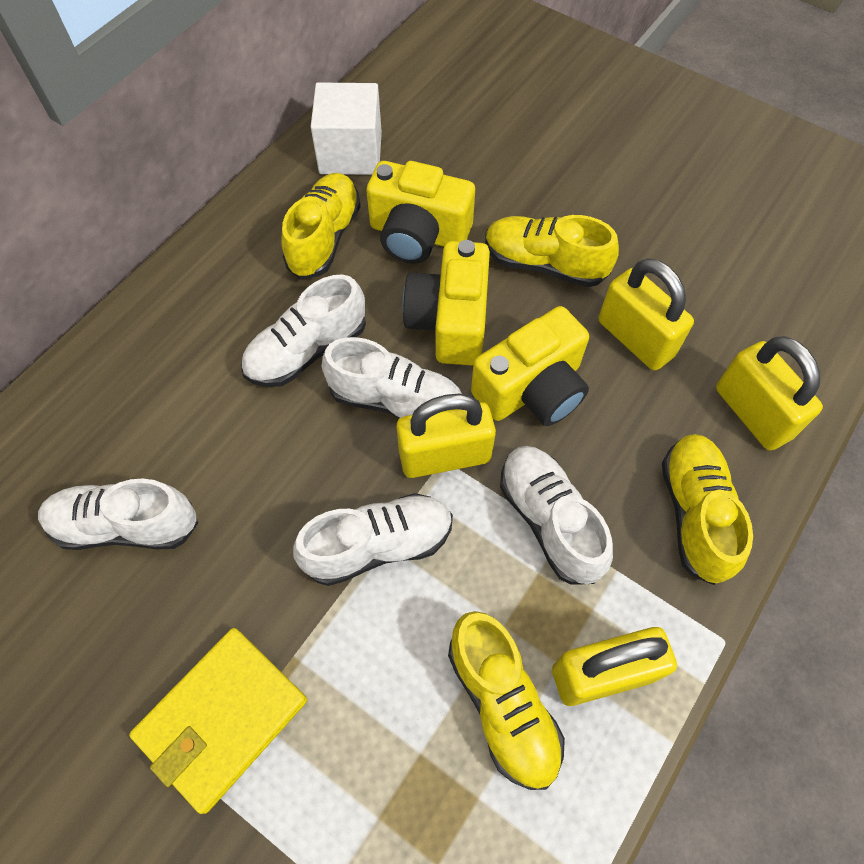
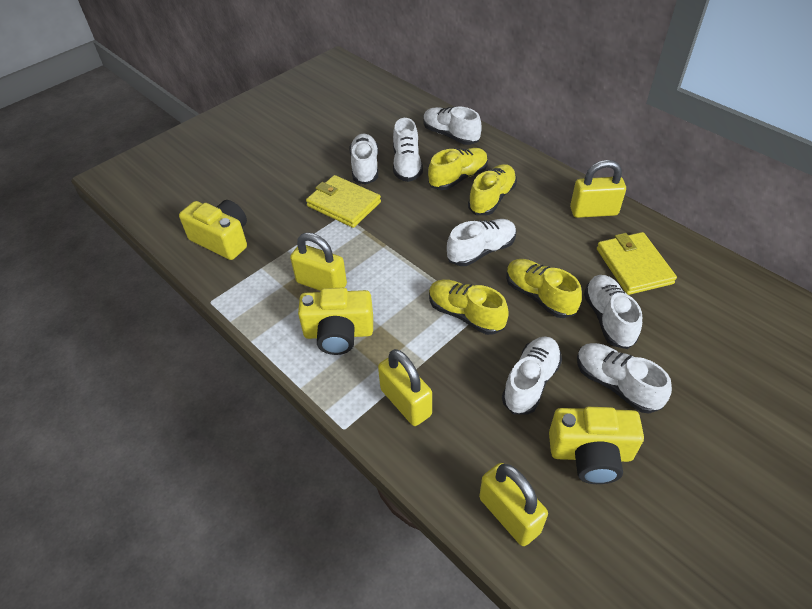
white cube: 1 -> 0
white shoe: 5 -> 7
yellow wallet: 1 -> 2

